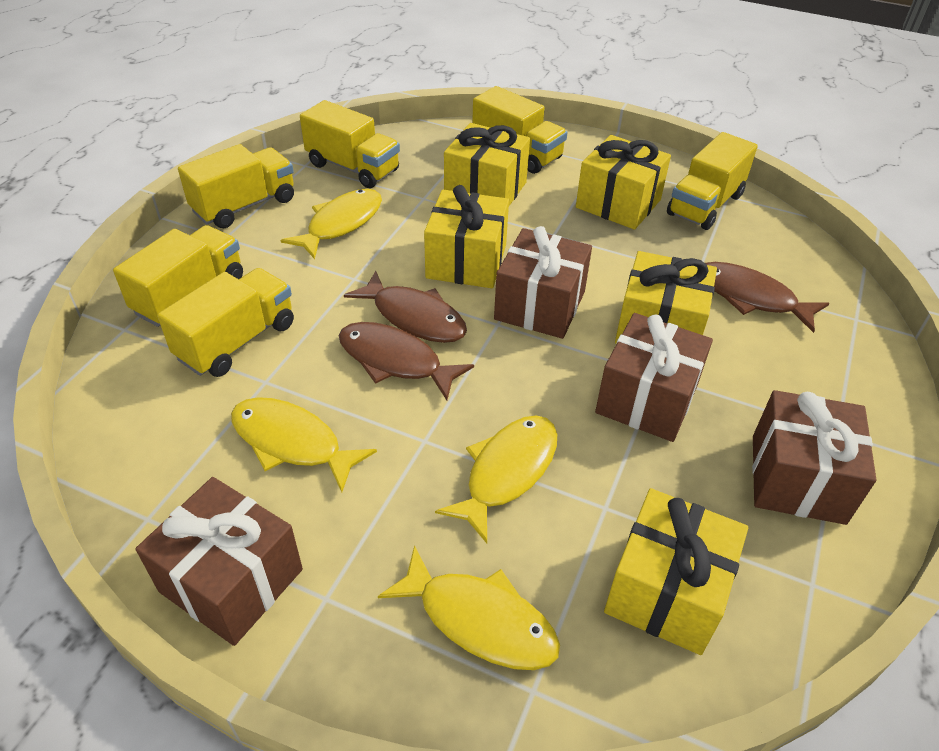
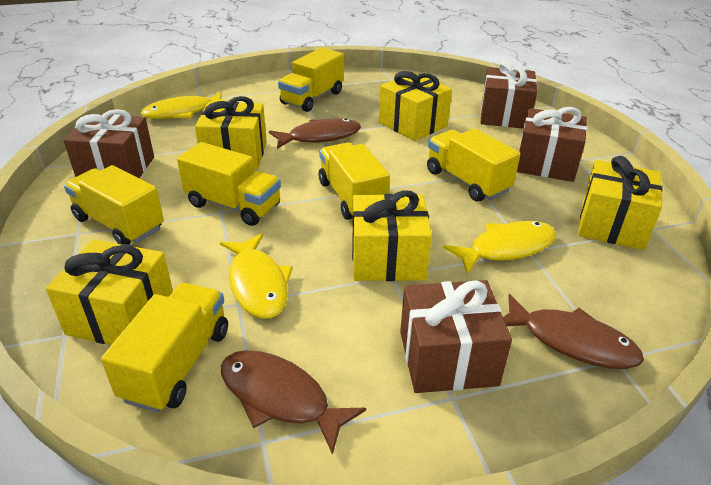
yellow fish: 4 -> 3

